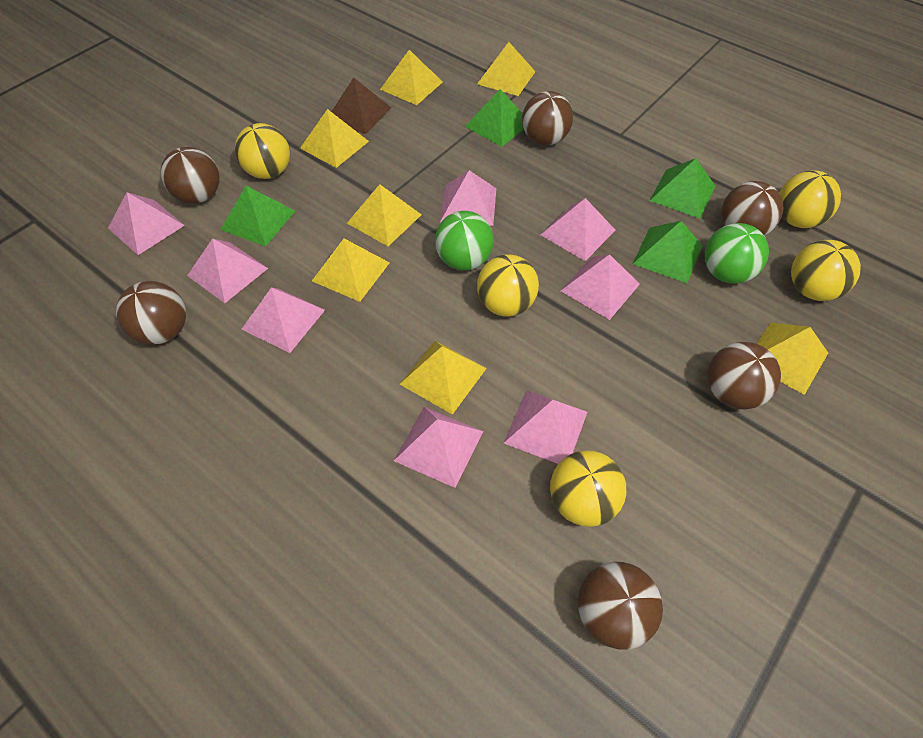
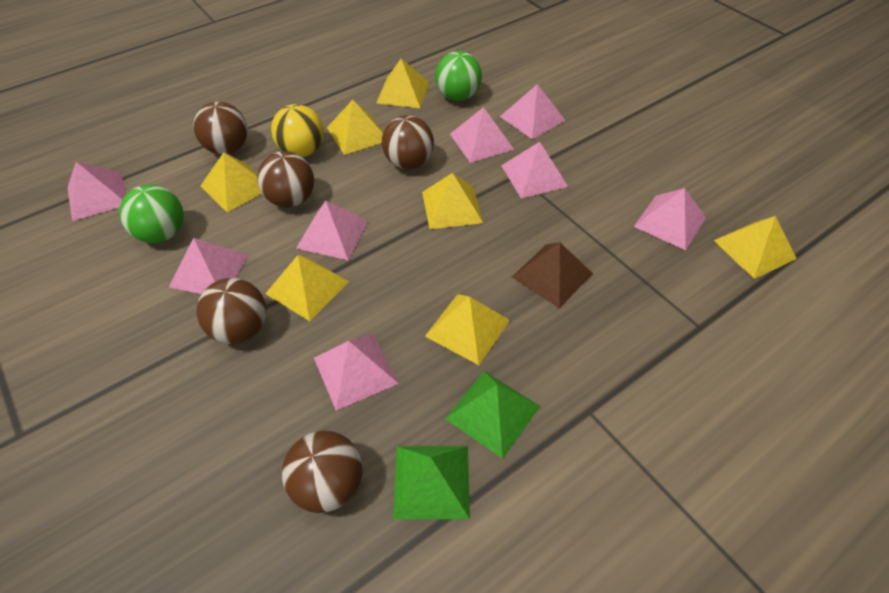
brown ball: 6 -> 5
green pyramid: 4 -> 2
yellow ball: 5 -> 1

